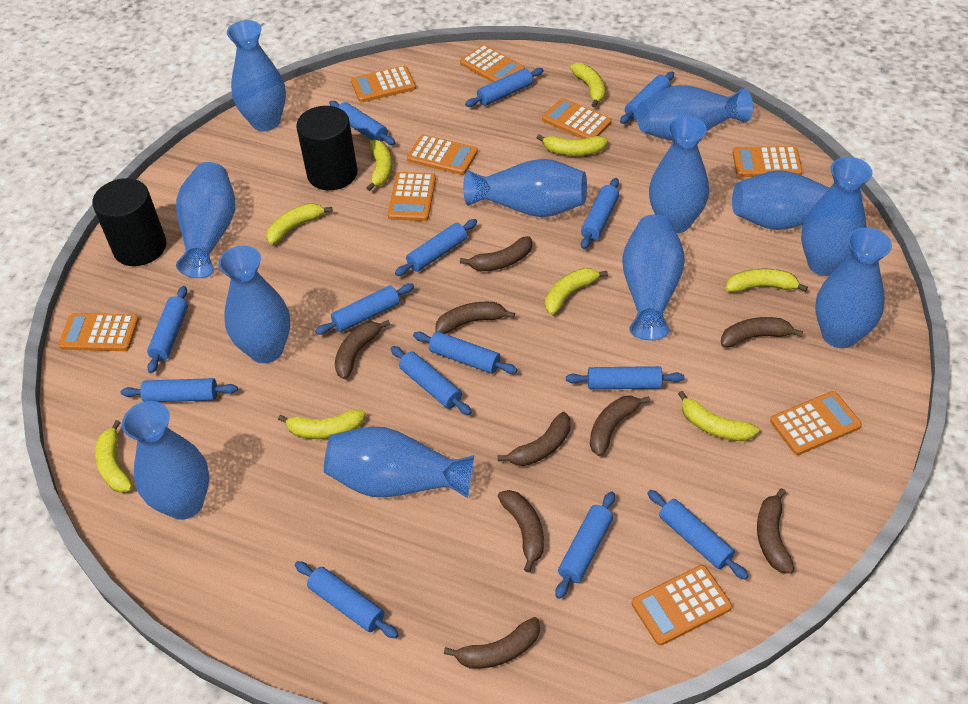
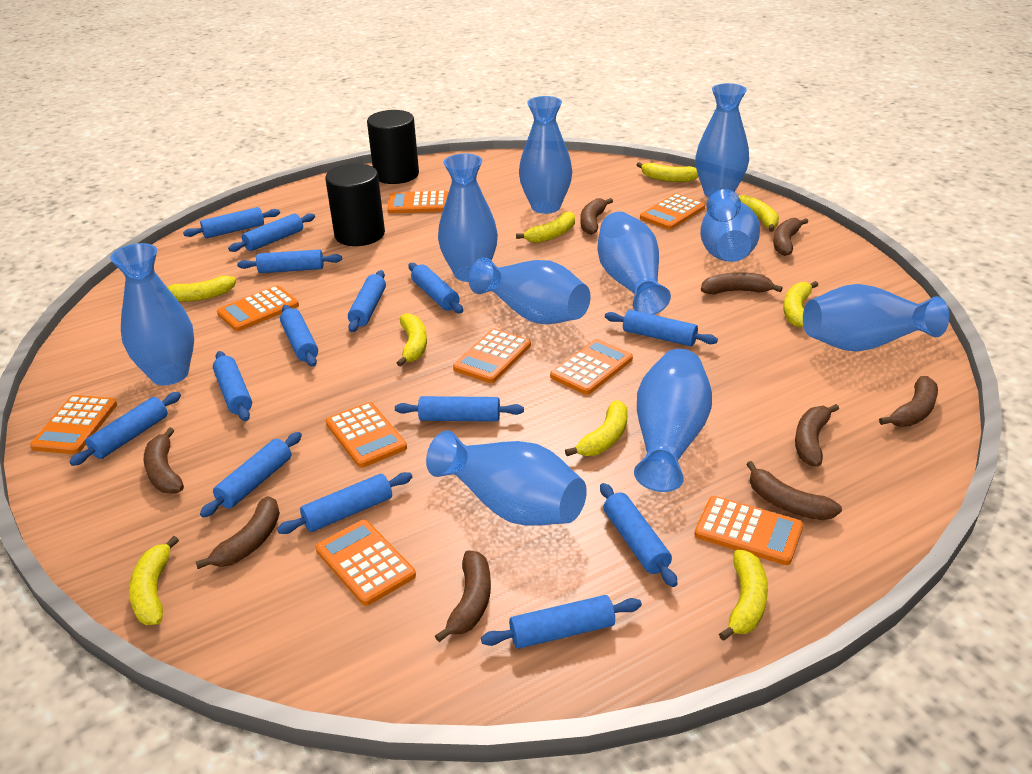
blue vase: 12 -> 10

